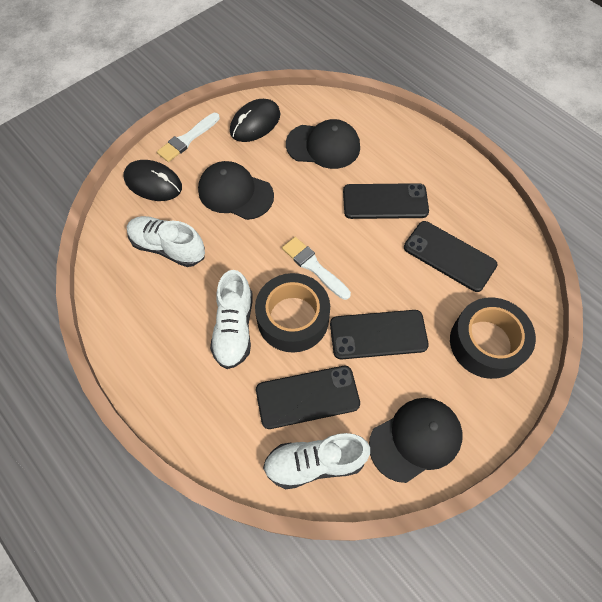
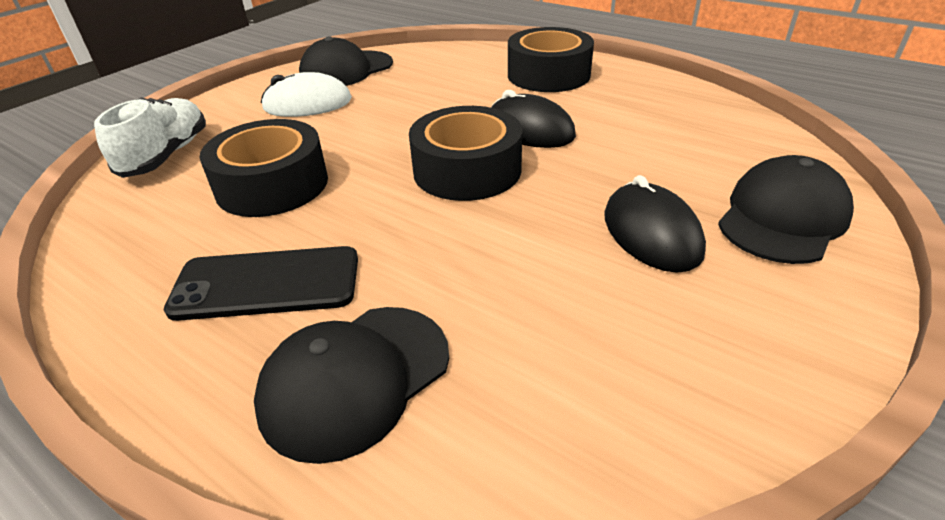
black phone: 4 -> 1
black tape: 2 -> 3
white brush: 2 -> 0
white mouse: 0 -> 1
white shoe: 3 -> 1

